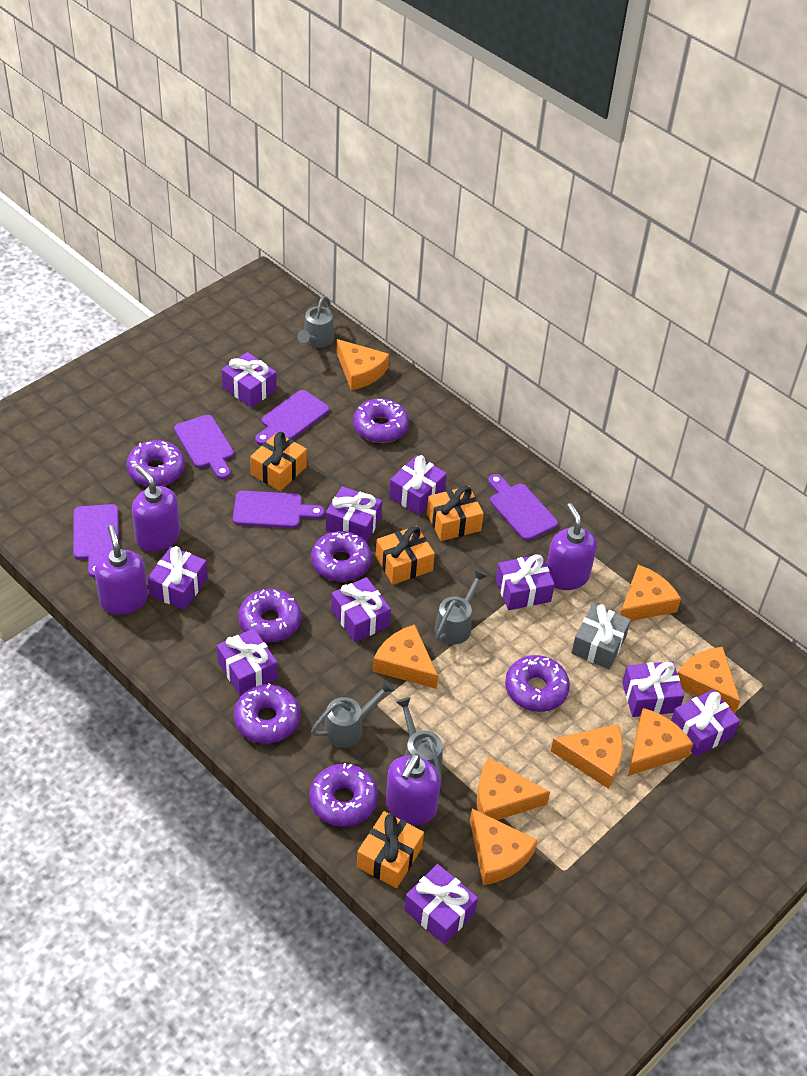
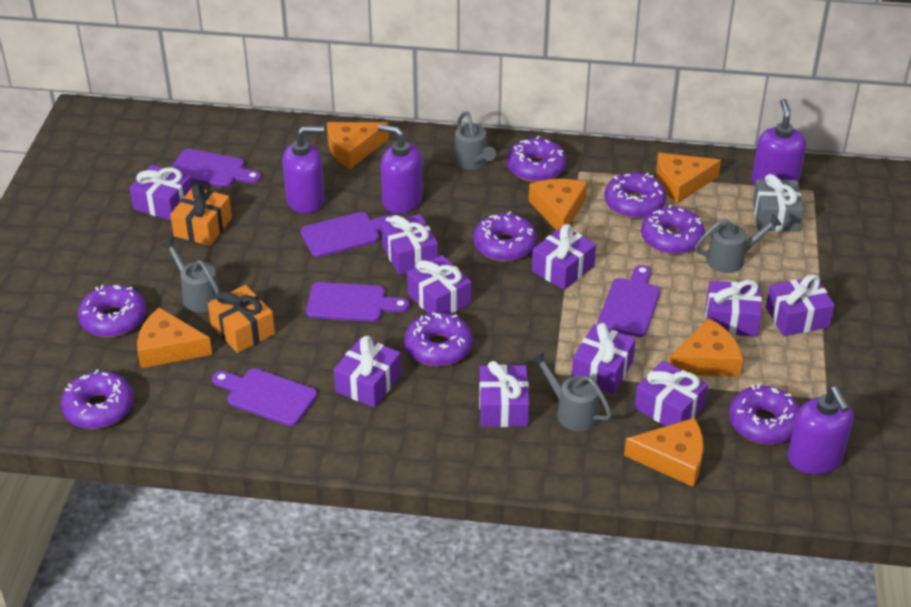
orange cheese: 8 -> 6
orange gift: 4 -> 2
purple donut: 7 -> 8

